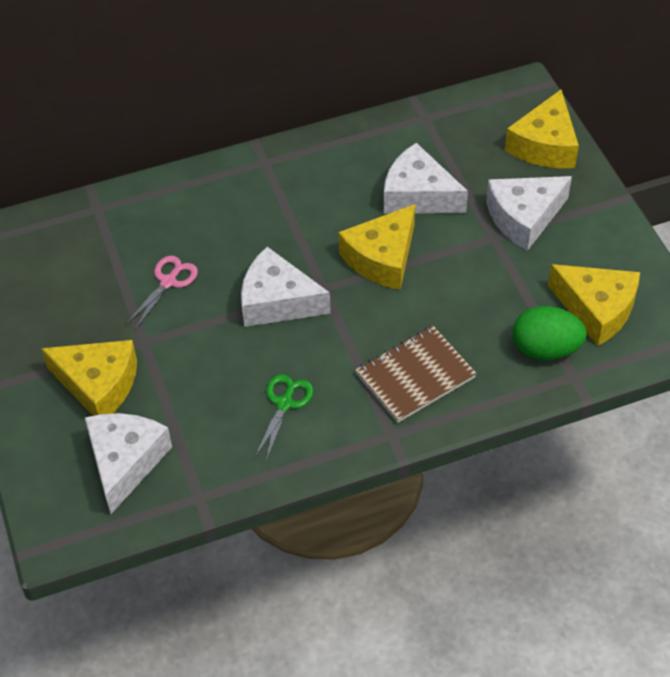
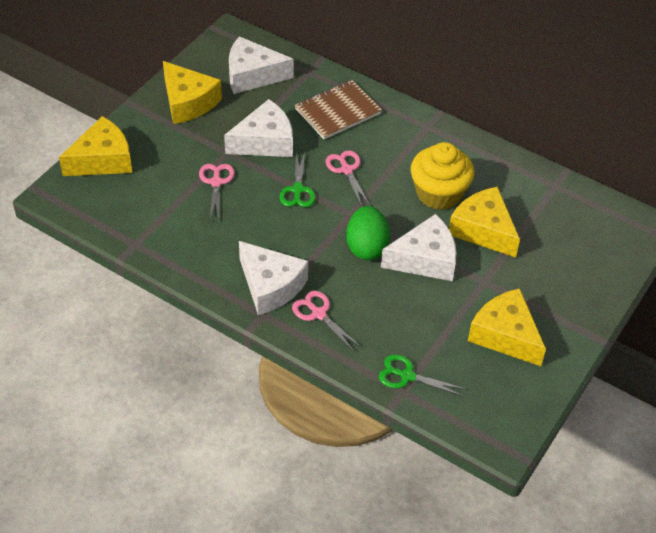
green scissors: 1 -> 2
pink scissors: 1 -> 3
yellow cupcake: 0 -> 1

